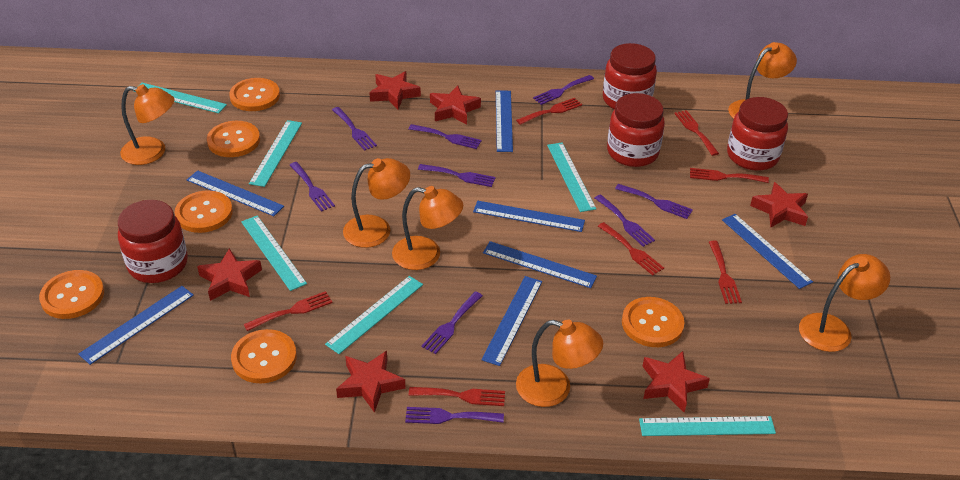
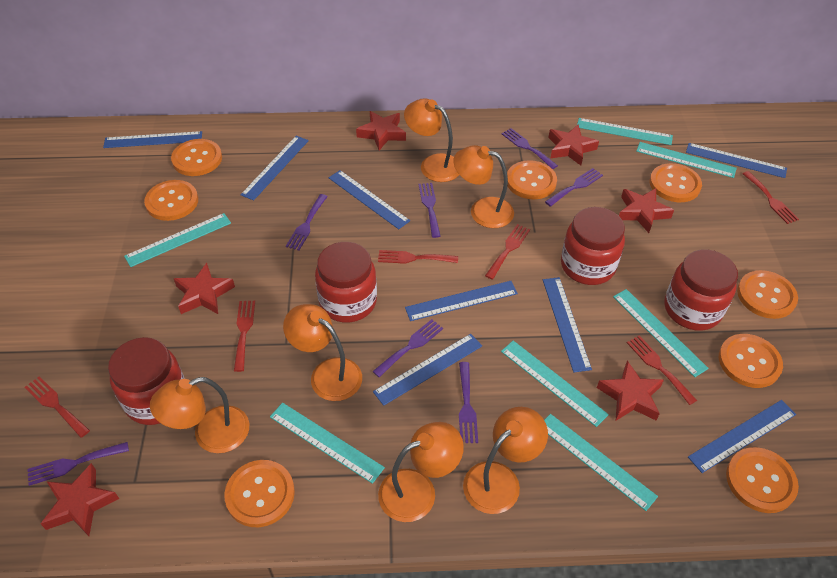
blue ruler: 7 -> 8
orange button: 6 -> 8
purple fork: 9 -> 7
red fork: 7 -> 6
turquoise ruler: 6 -> 7

